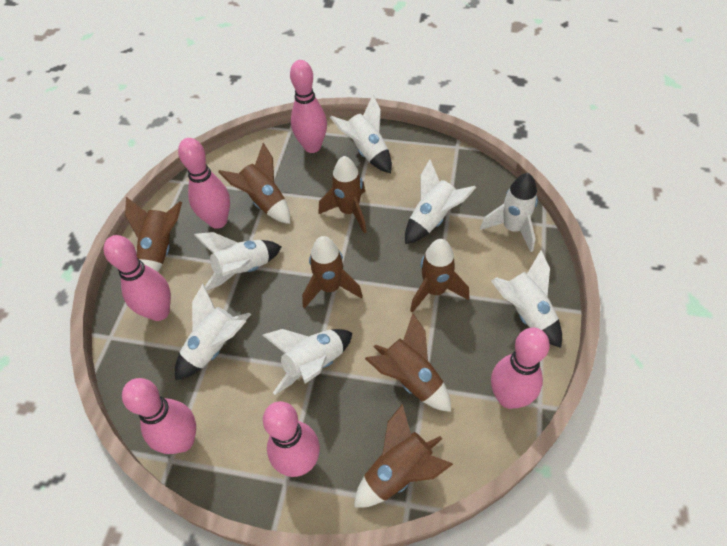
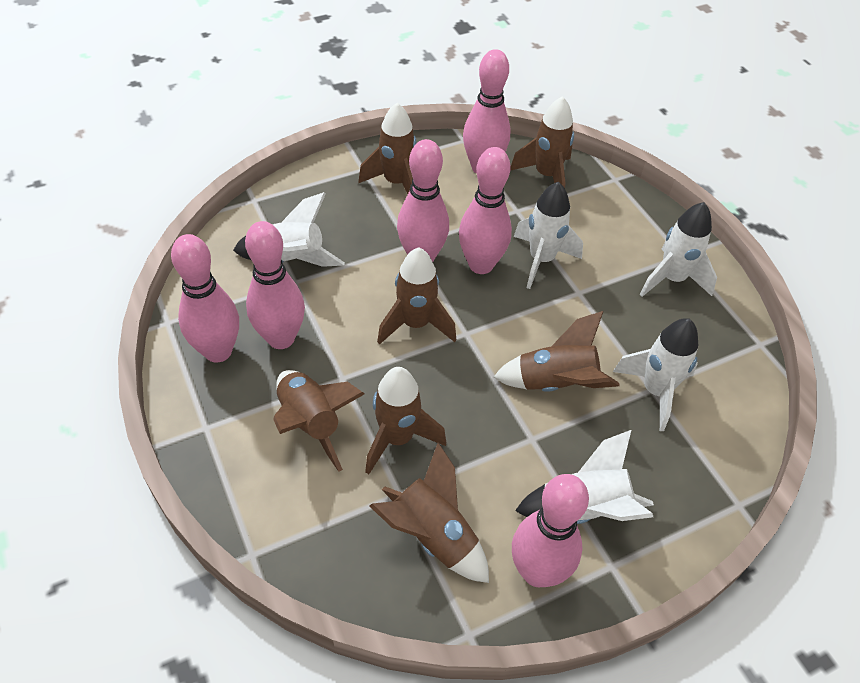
white rocket: 7 -> 5

